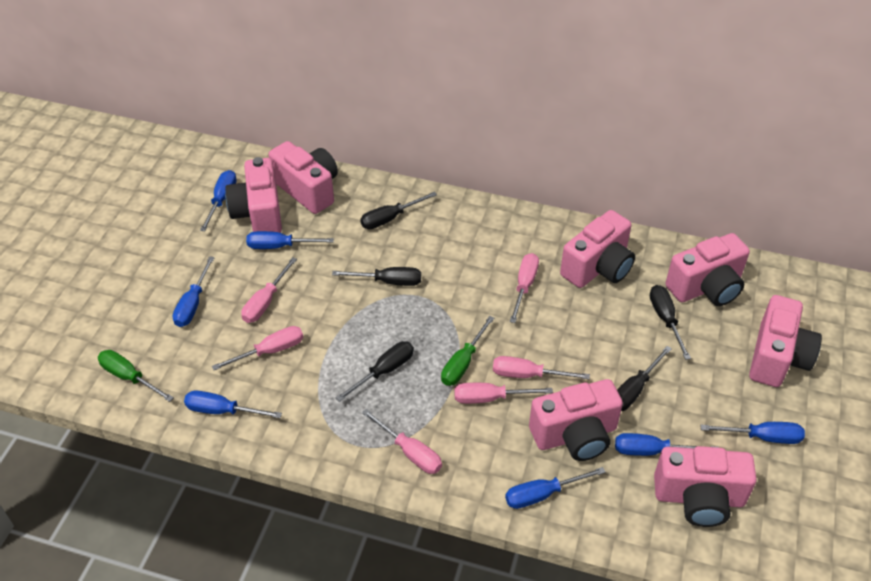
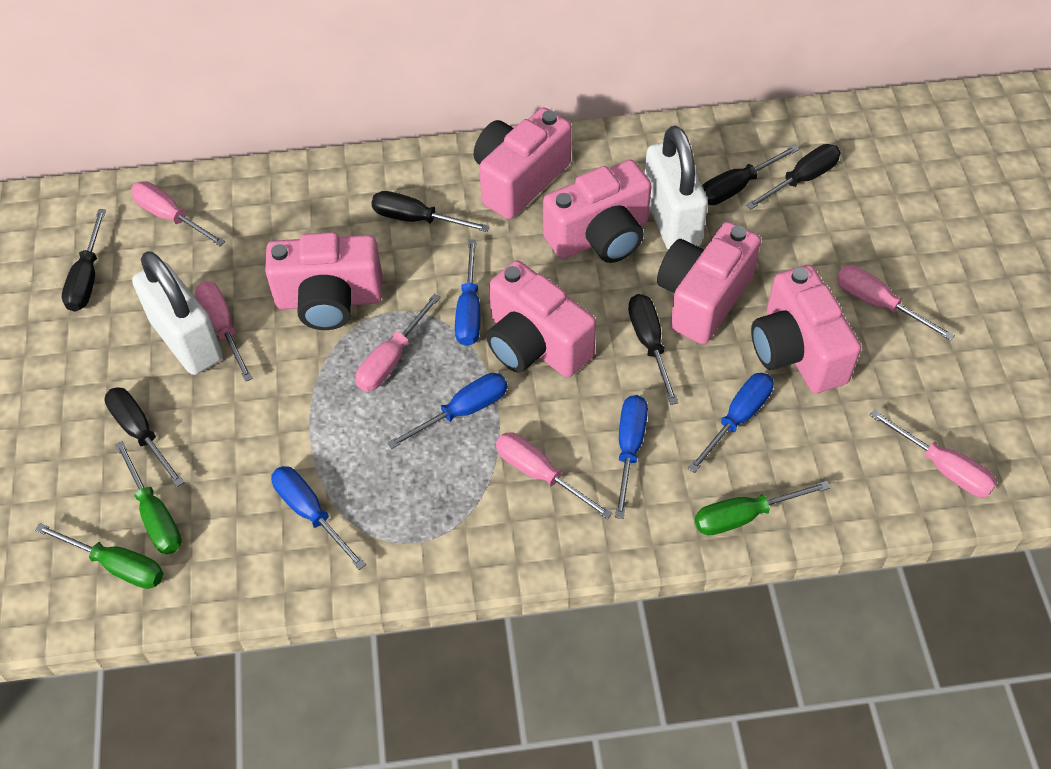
black screwdriver: 5 -> 6
blue screwdriver: 7 -> 5
green screwdriver: 2 -> 3
pink camera: 7 -> 6
white padlock: 0 -> 2

